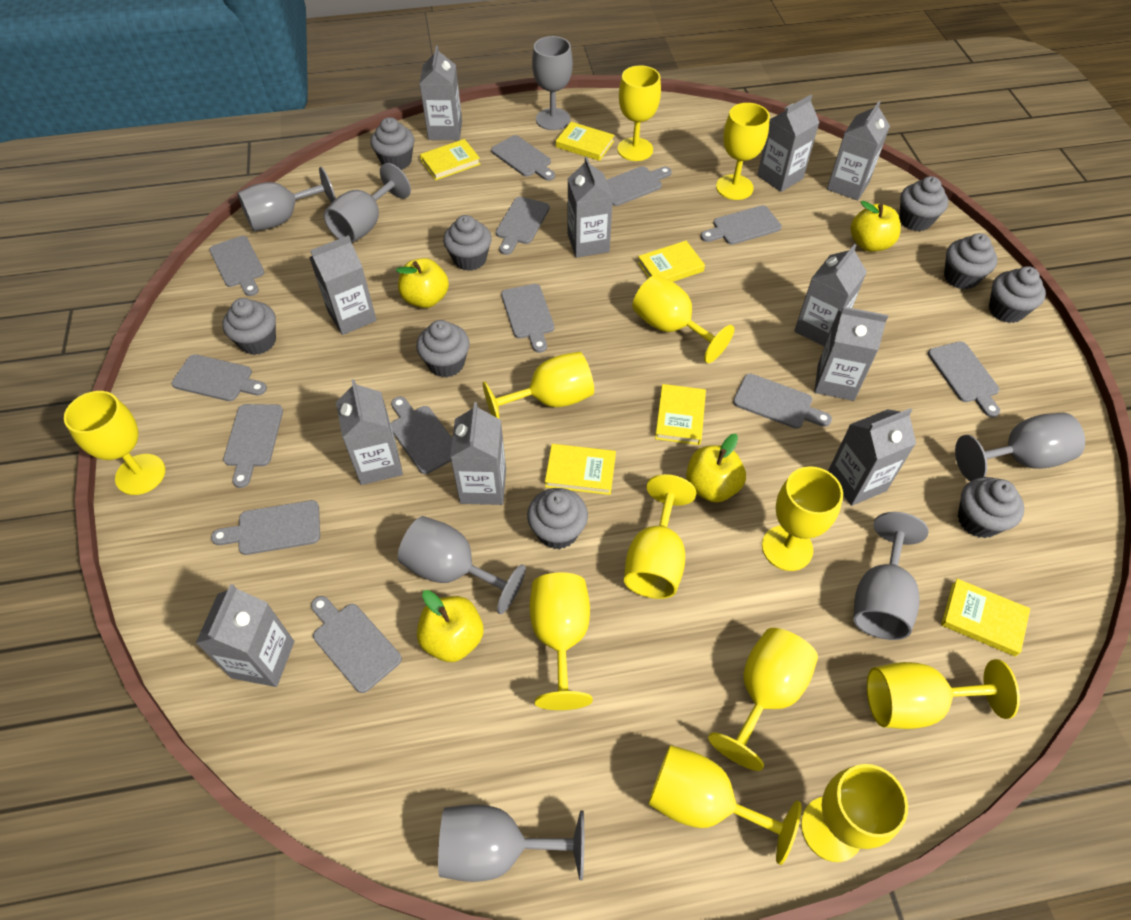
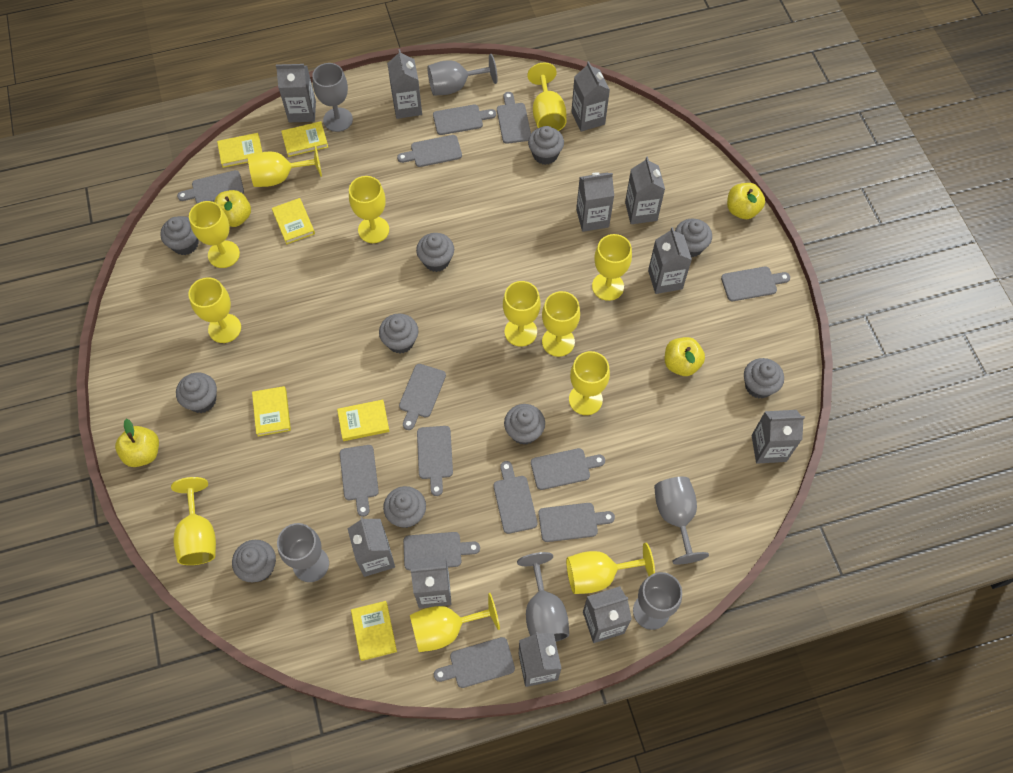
grey cupcake: 9 -> 10
grey goblet: 7 -> 6

